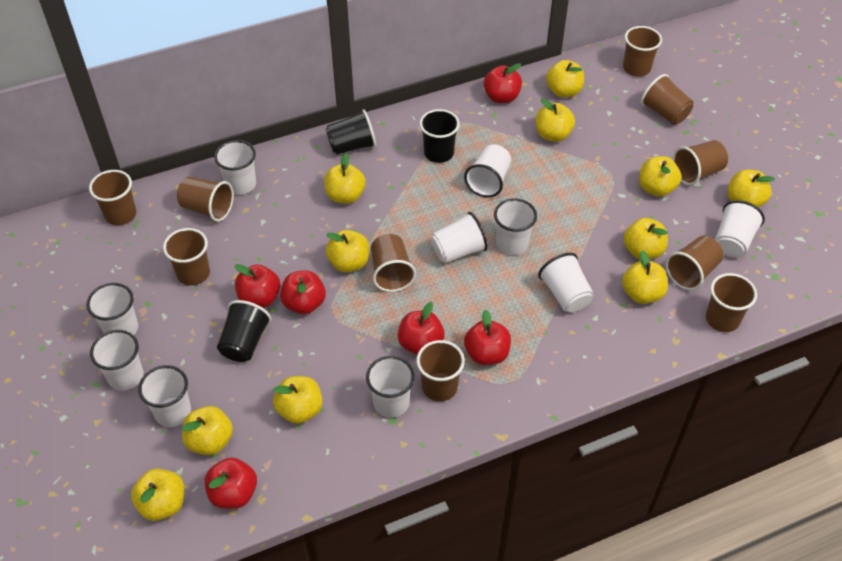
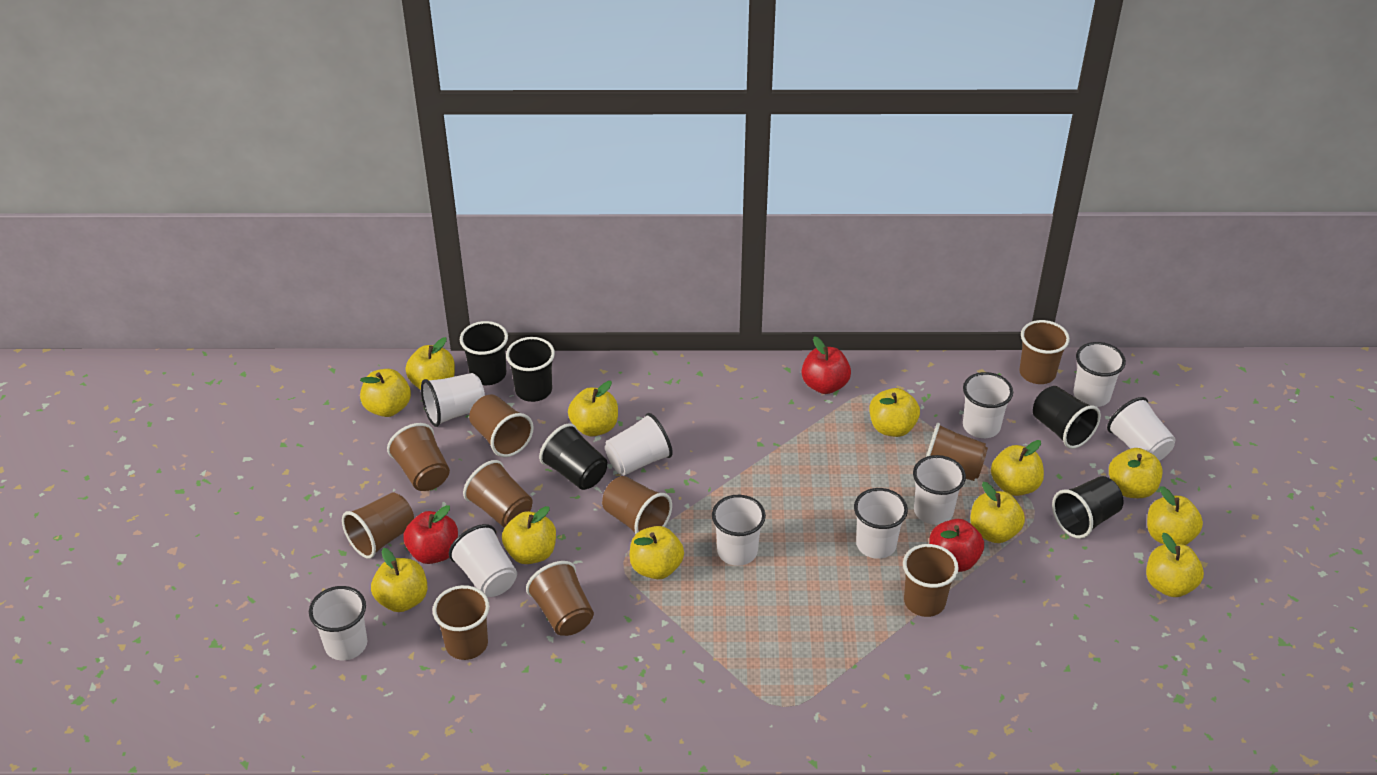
black cup: 3 -> 5
red apple: 6 -> 3
yellow apple: 11 -> 12

